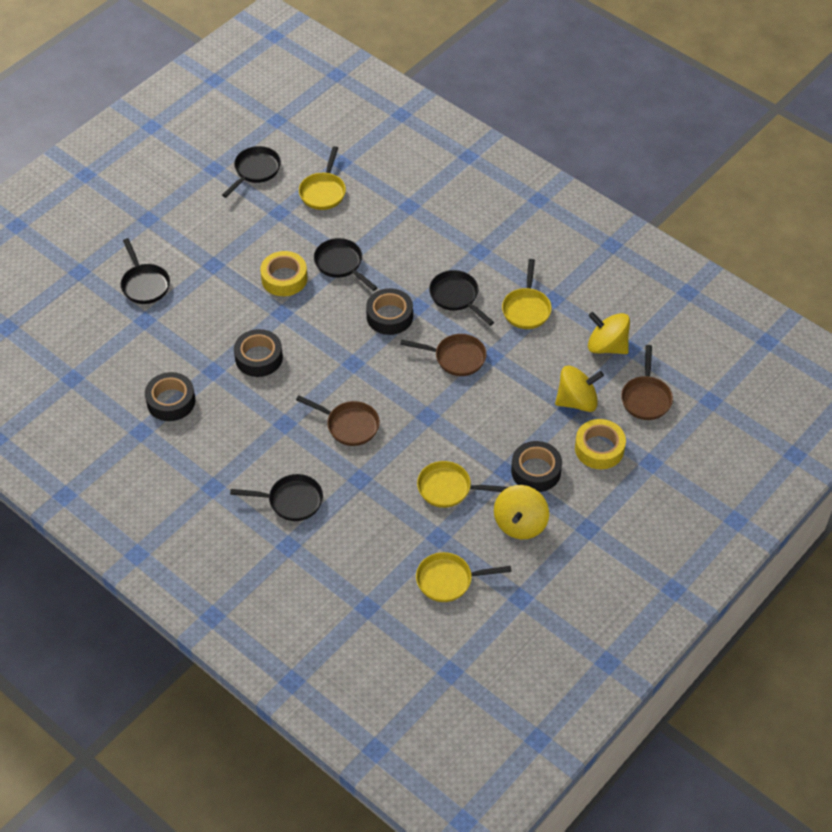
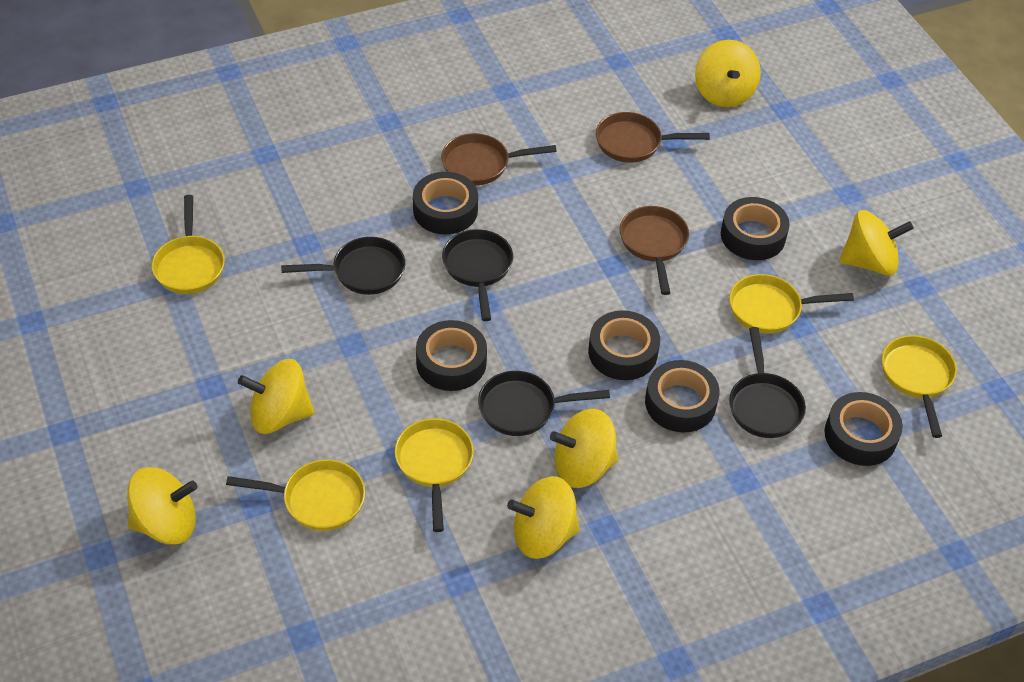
black pan: 5 -> 4
black tape: 4 -> 6
yellow pan: 4 -> 5
yellow spinning top: 3 -> 6
yellow tape: 2 -> 0

